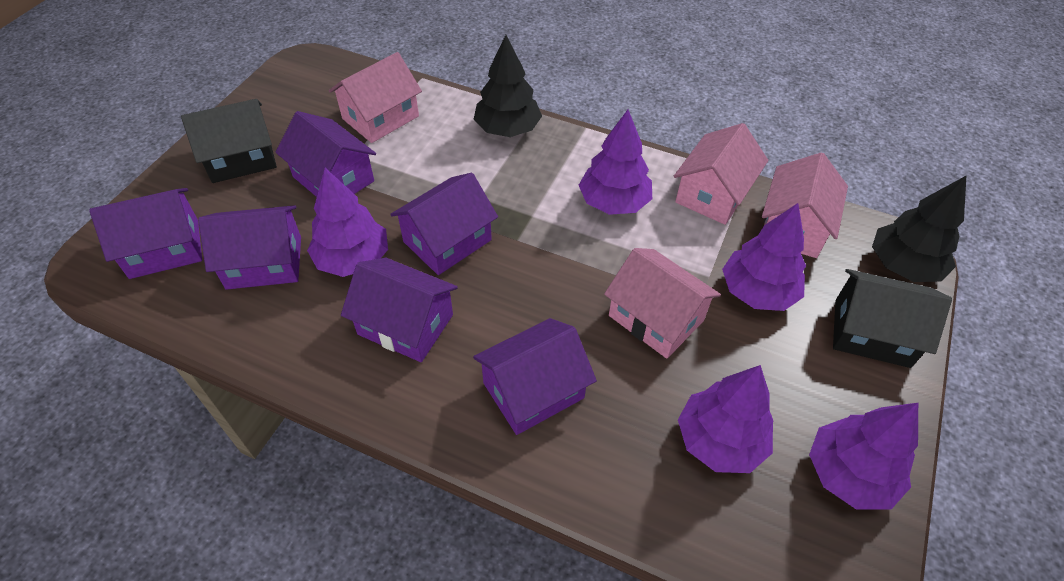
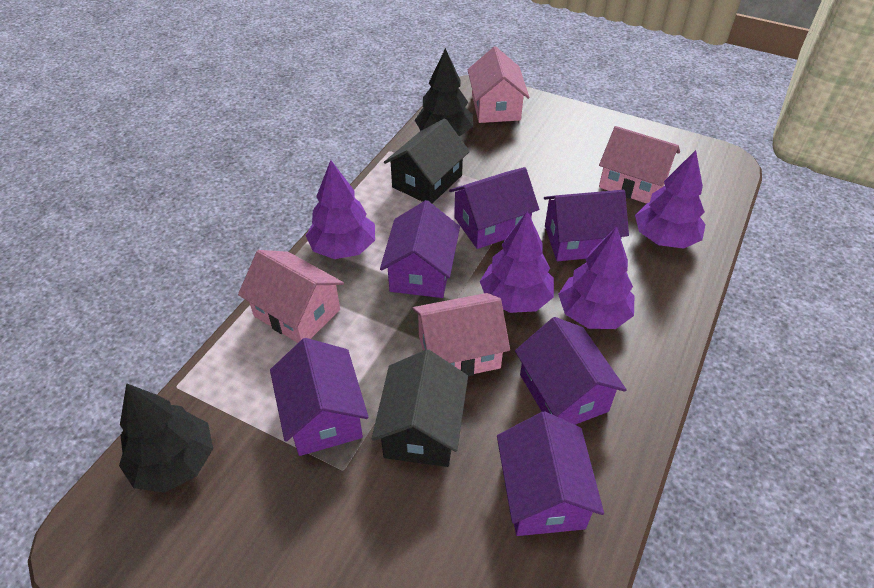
purple tree: 5 -> 4

